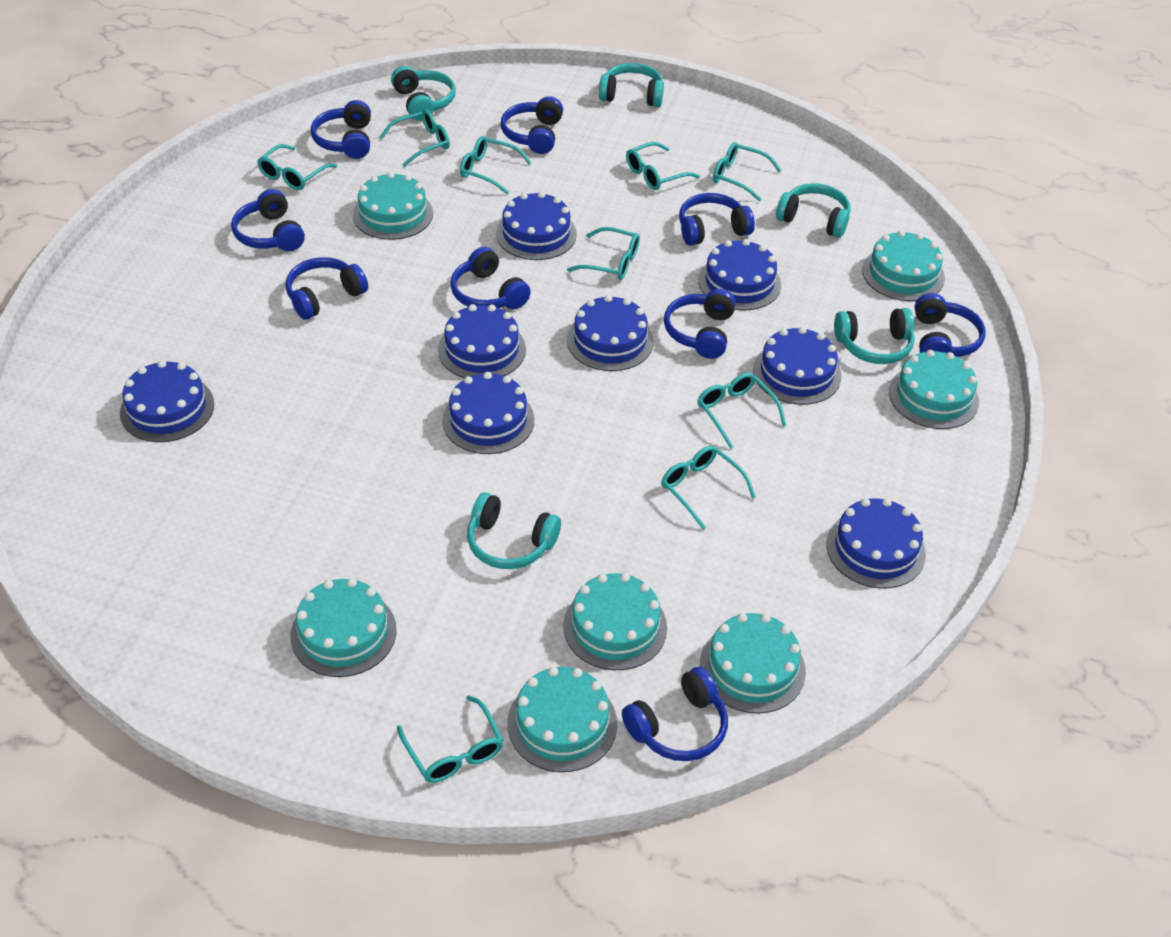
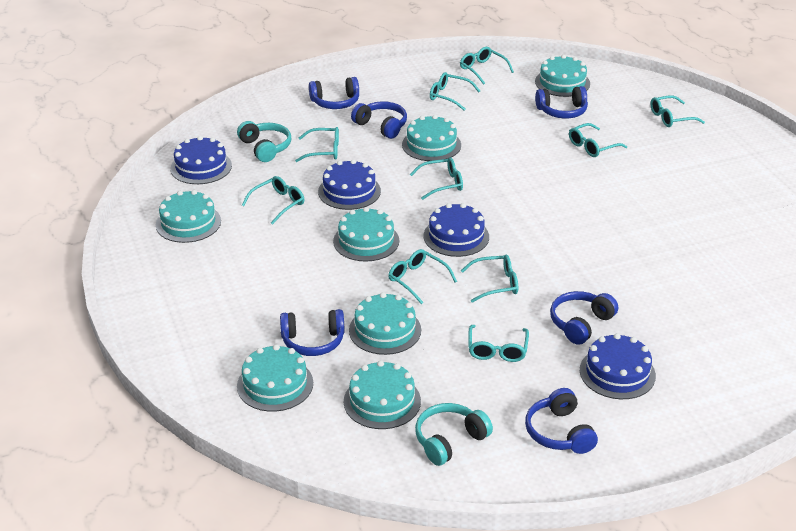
blue cake: 8 -> 4
blue headphones: 9 -> 6
turquoise glasses: 9 -> 10
turquoise headphones: 5 -> 2

